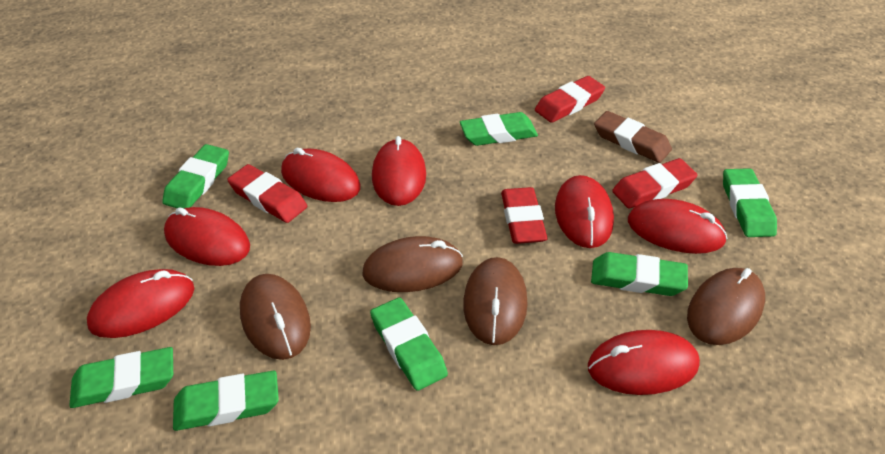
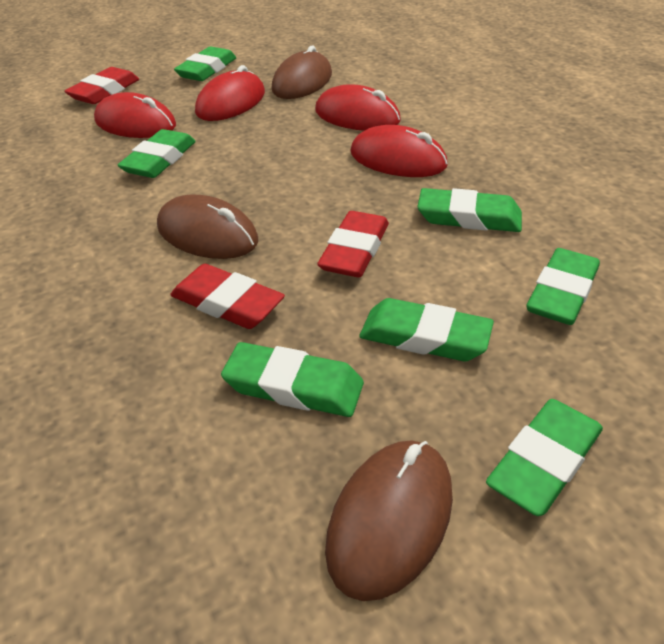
brown eraser: 1 -> 0
brown mouse: 4 -> 3
red eraser: 4 -> 3
red mouse: 7 -> 4

